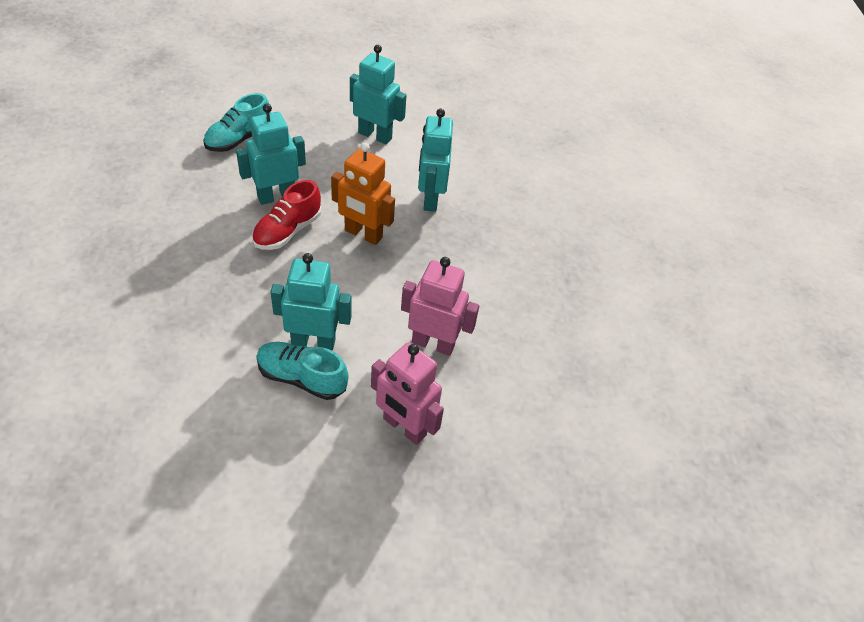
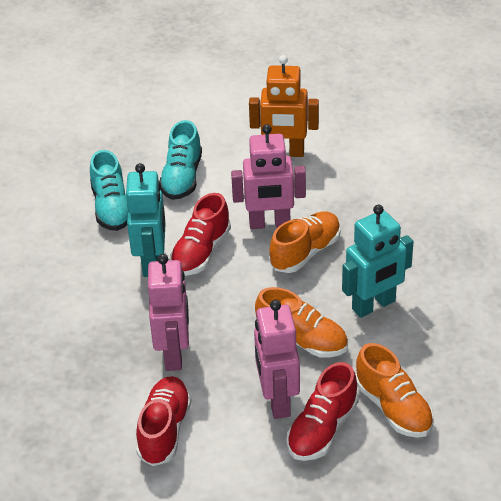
orange shoe: 0 -> 3
pink robot: 2 -> 3
red shoe: 1 -> 3
turquoise robot: 4 -> 2

